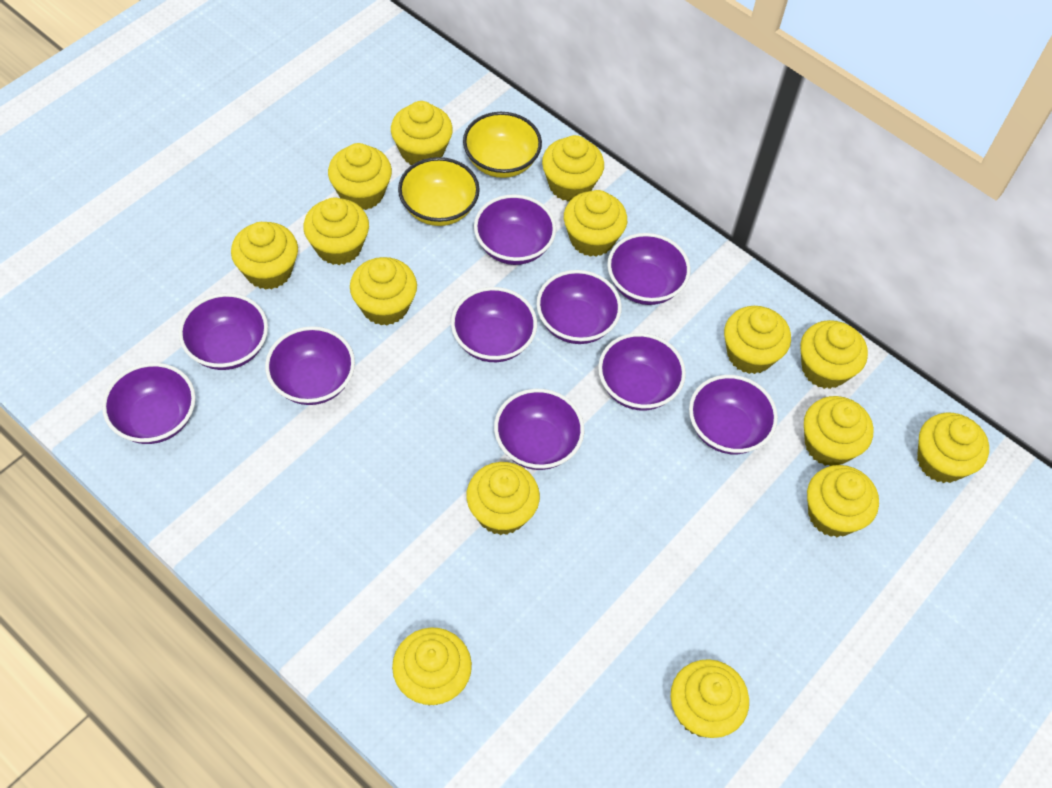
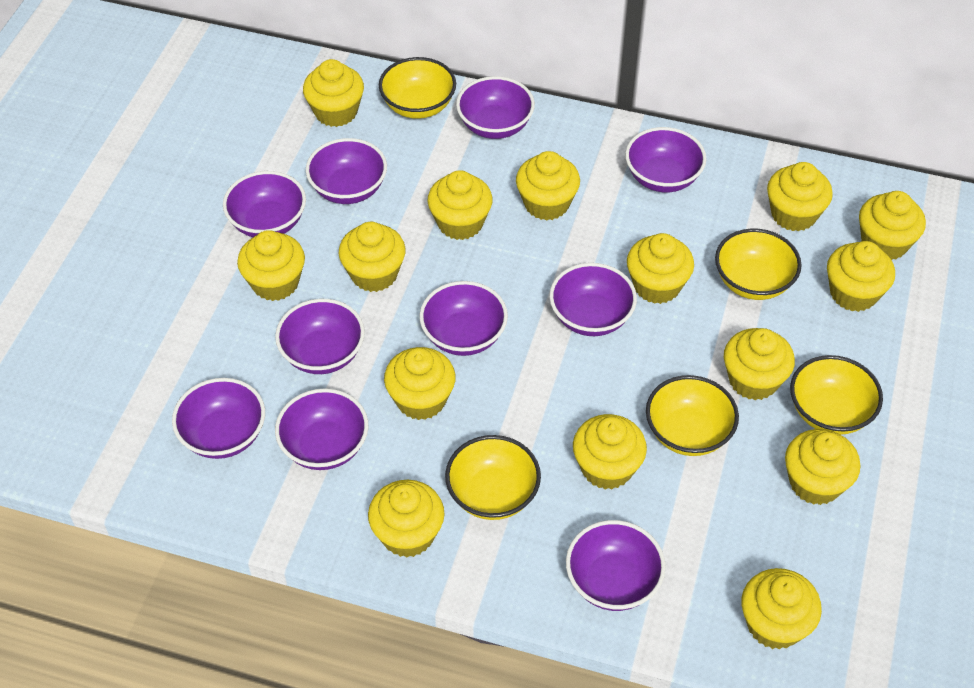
yellow bowl: 2 -> 5

